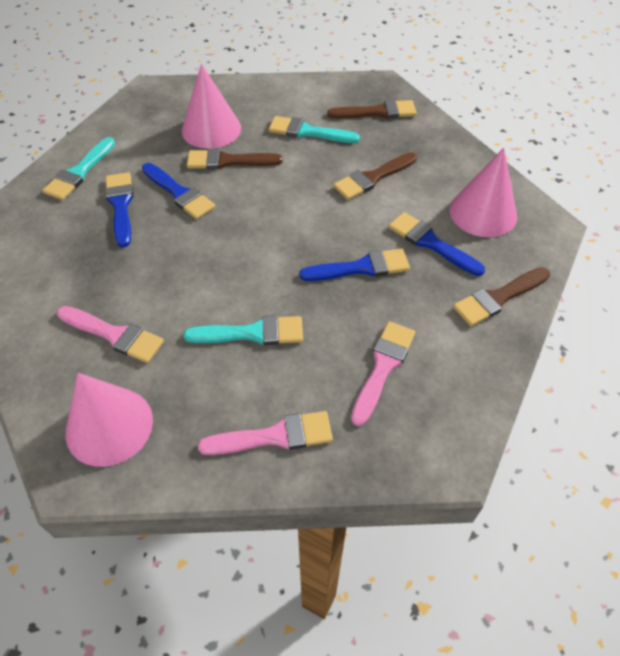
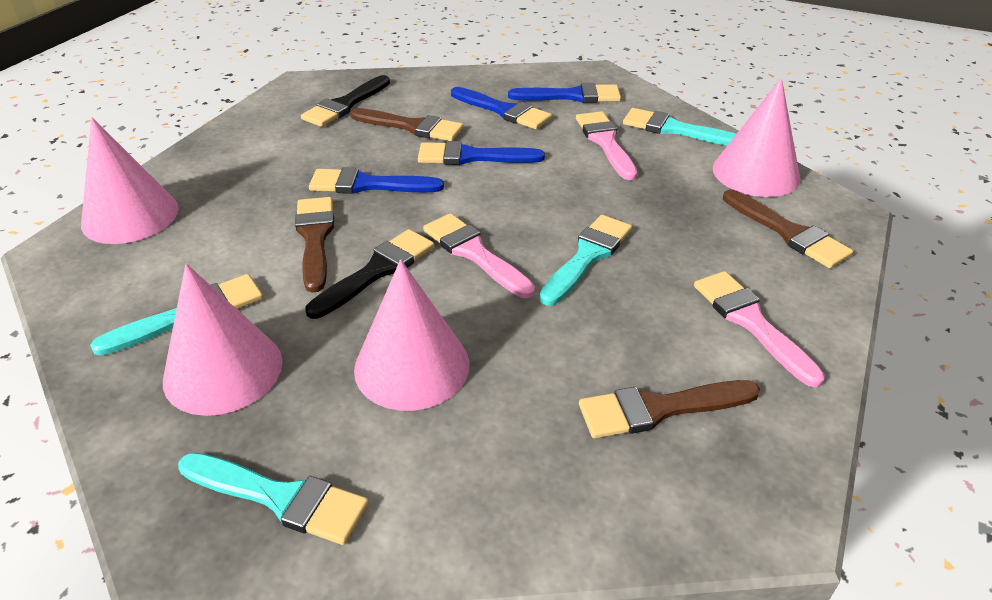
black brush: 0 -> 2
pink cone: 3 -> 4
turquoise brush: 3 -> 4

